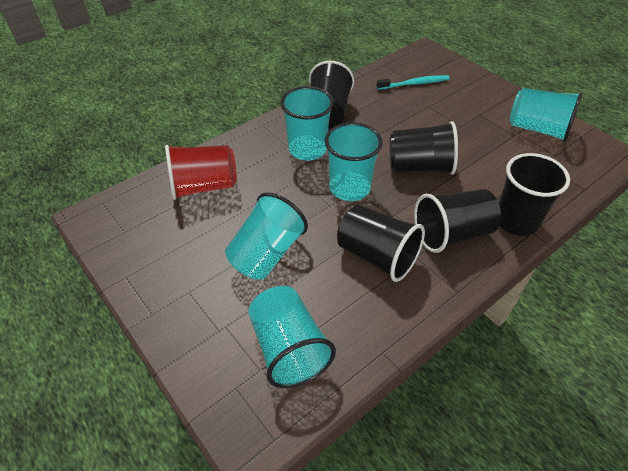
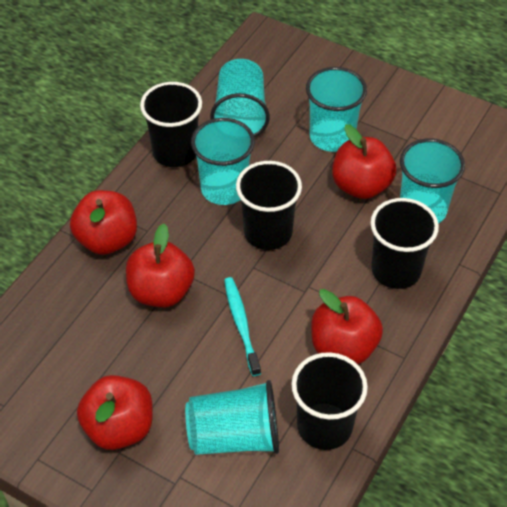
black cup: 5 -> 4
red apple: 0 -> 5
red cup: 1 -> 0

